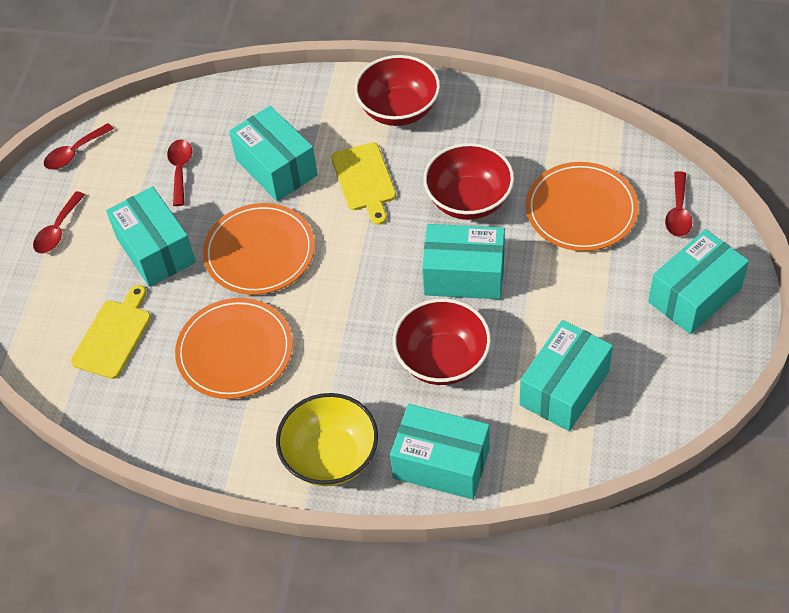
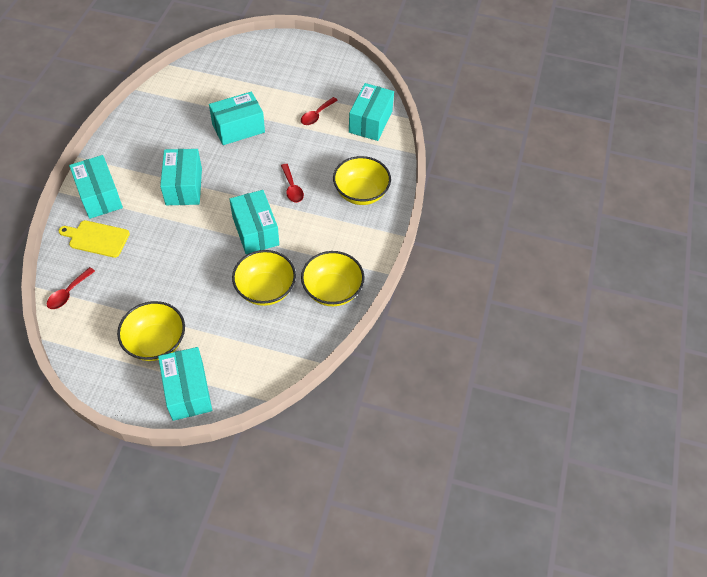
orange plate: 3 -> 0
red bowl: 3 -> 0
red spoon: 4 -> 3
yellow bowl: 1 -> 4
yellow cutting board: 2 -> 1

